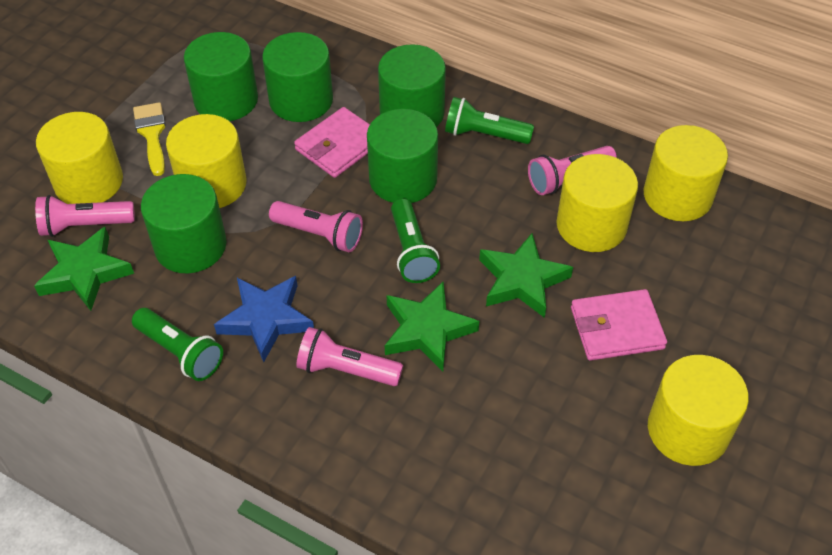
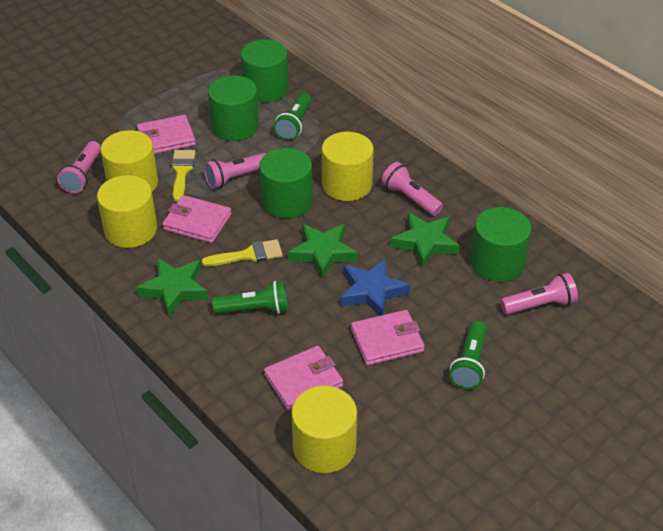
green cylinder: 5 -> 4
pink wallet: 2 -> 4
yellow brush: 1 -> 2
yellow cylinder: 5 -> 4

